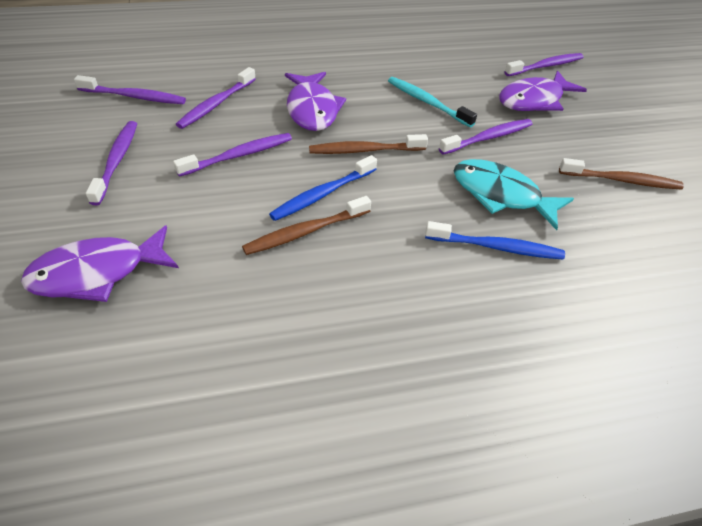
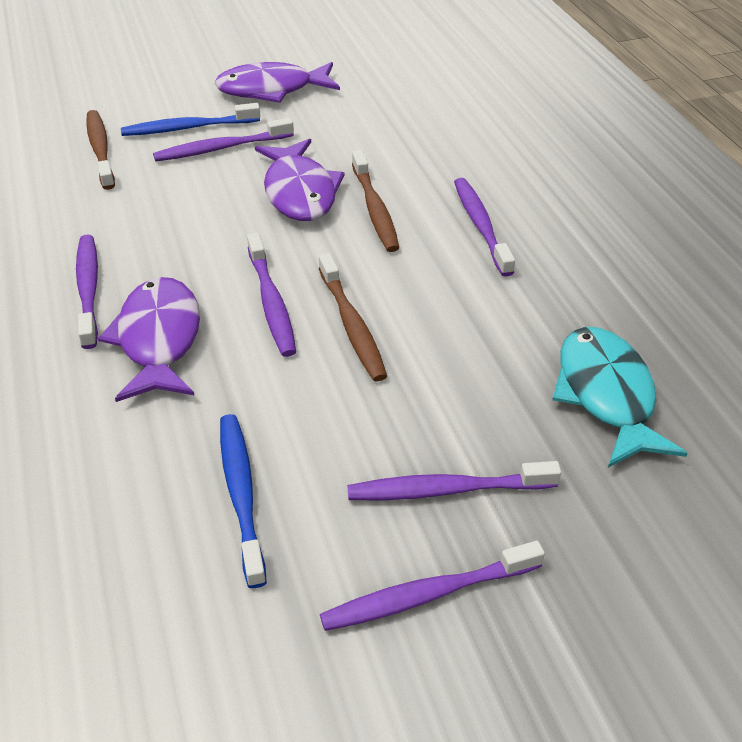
turquoise toothbrush: 1 -> 0

